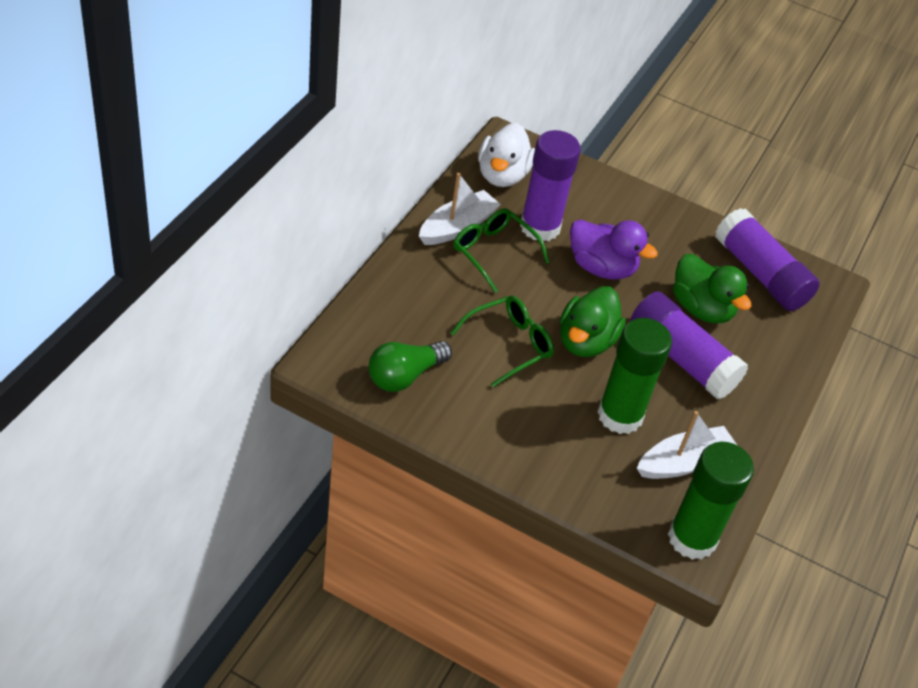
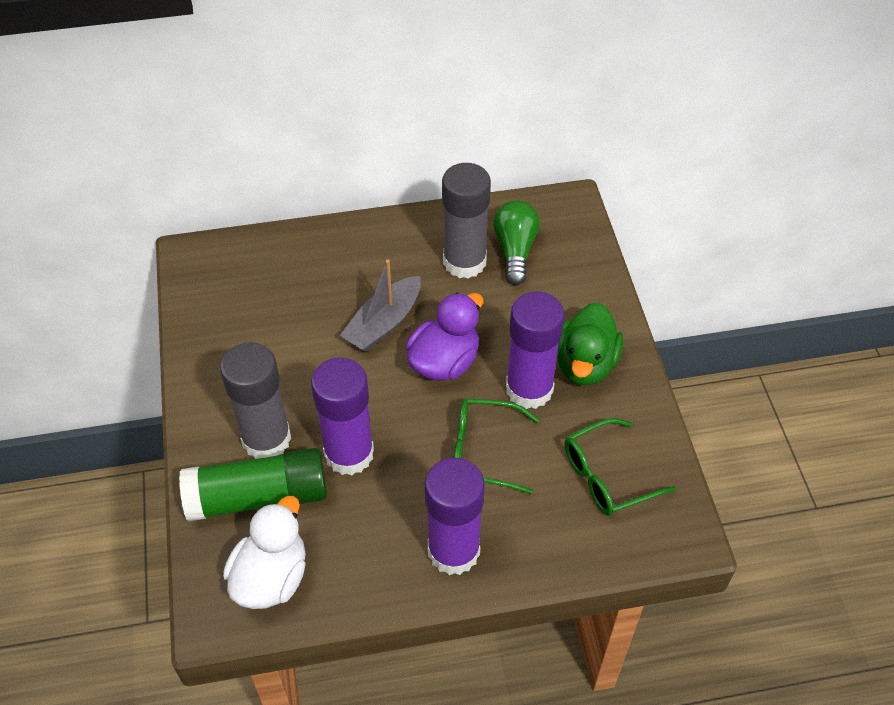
green duck: 2 -> 1
green glue stick: 2 -> 1
grey boat: 0 -> 1
grey glue stick: 0 -> 2
white boat: 2 -> 0

